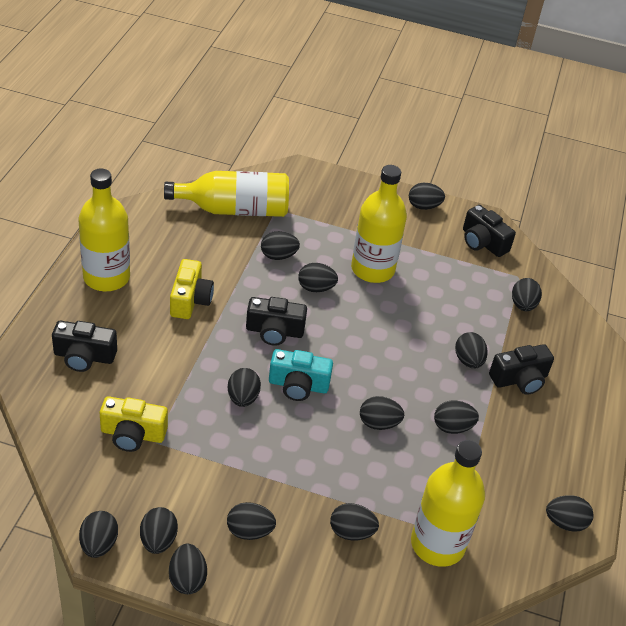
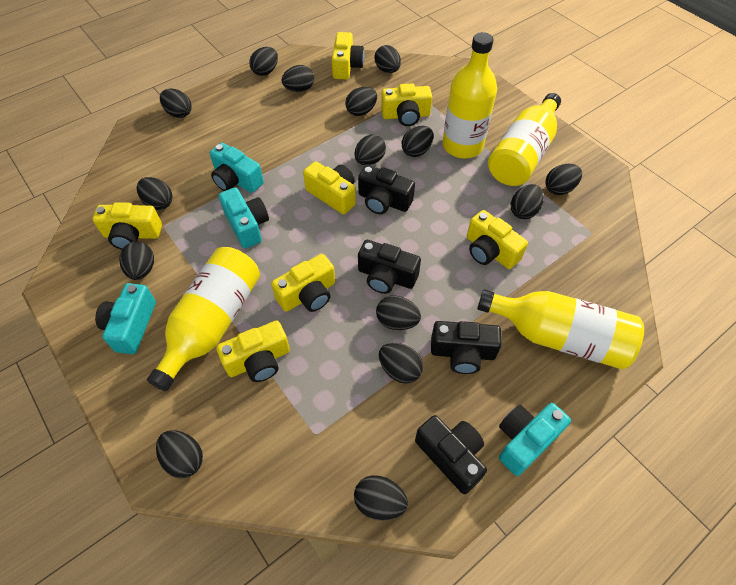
black egg: 14 -> 15
turquoise camera: 1 -> 4
yellow camera: 2 -> 7

